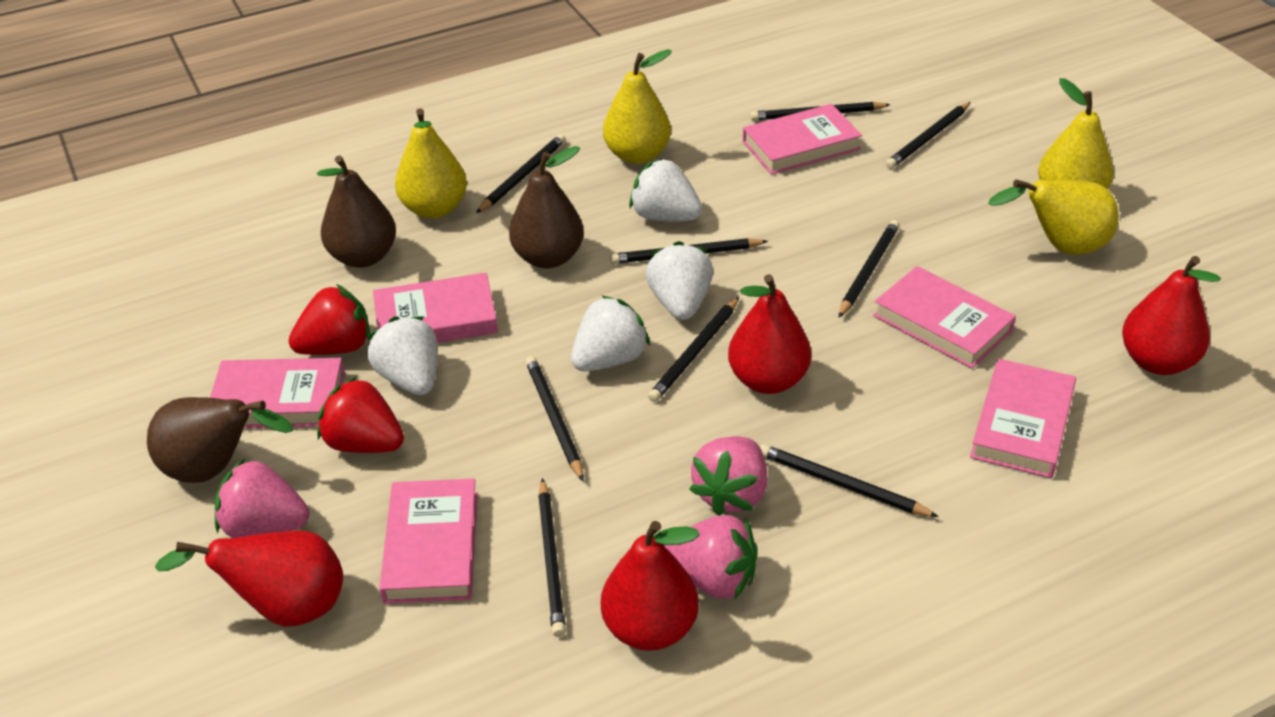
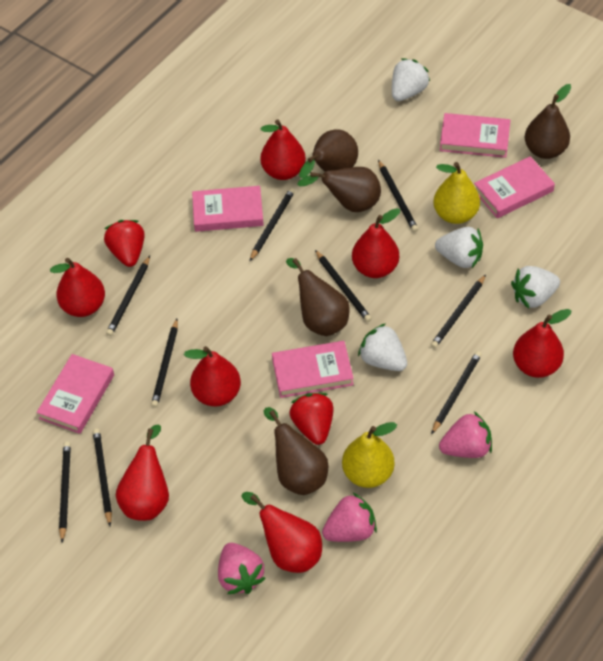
brown pear: 3 -> 5
pink book: 6 -> 5
red pear: 4 -> 7
yellow pear: 4 -> 2

